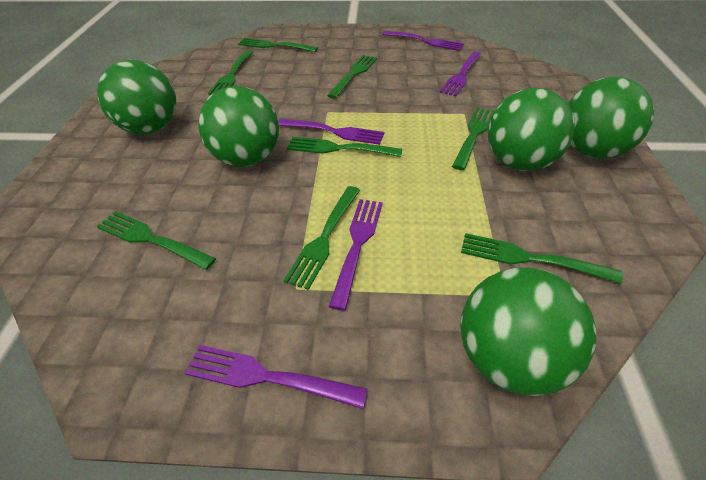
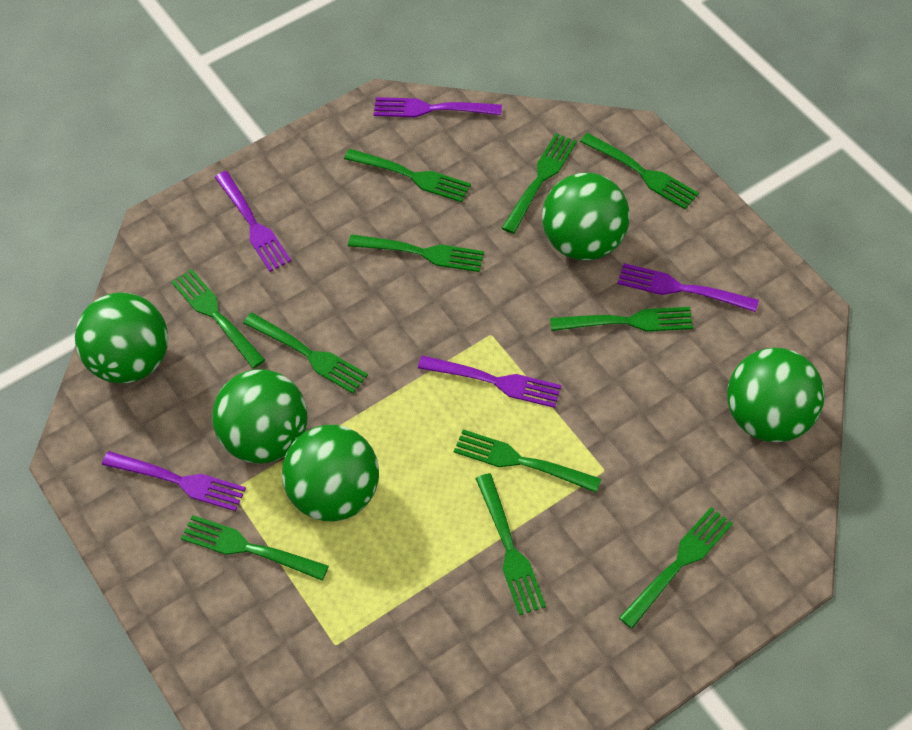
green fork: 8 -> 11

